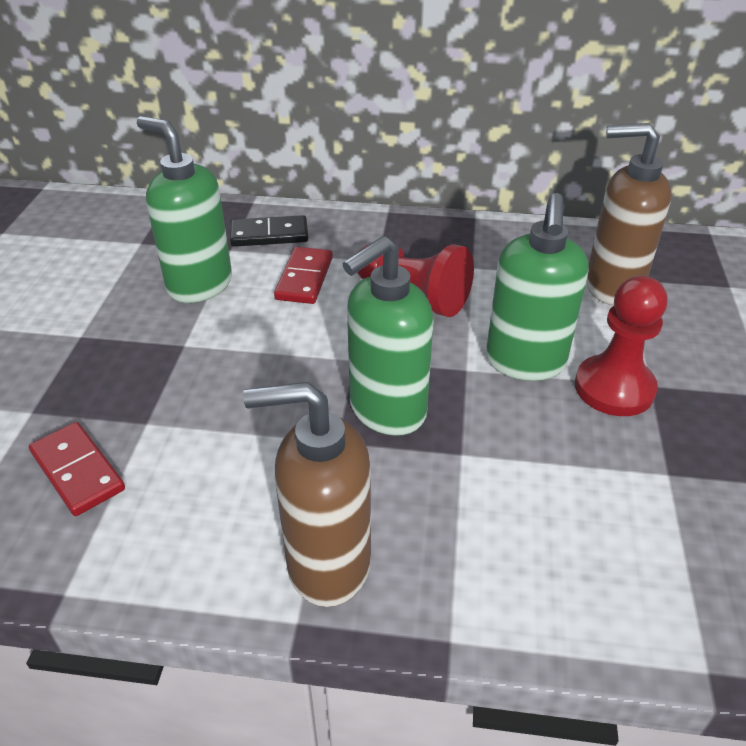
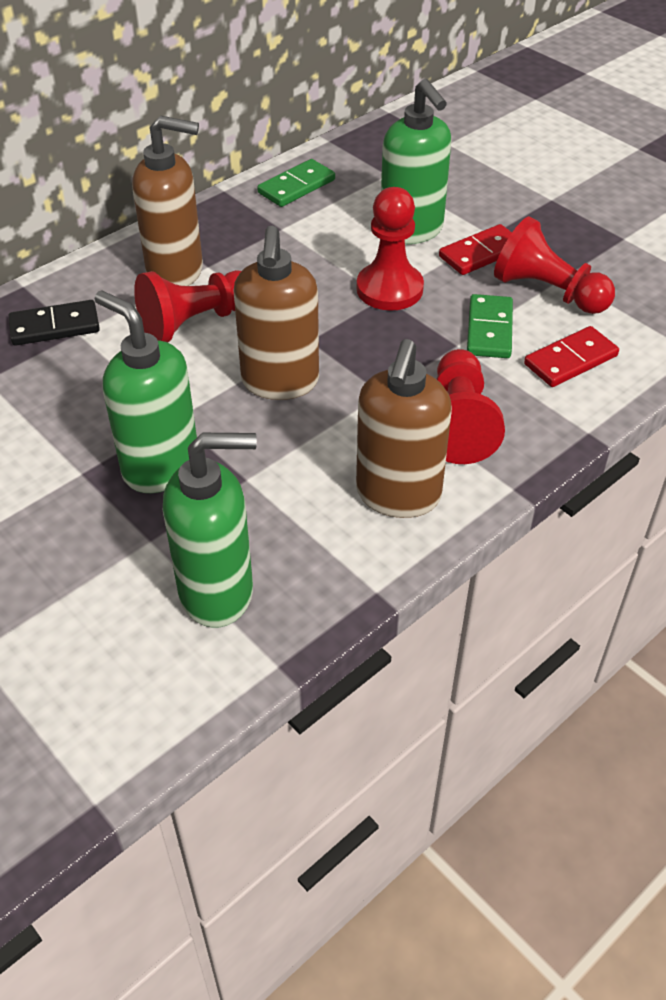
brown soap dispenser: 2 -> 3
green domino: 0 -> 2
red pawn: 2 -> 4

